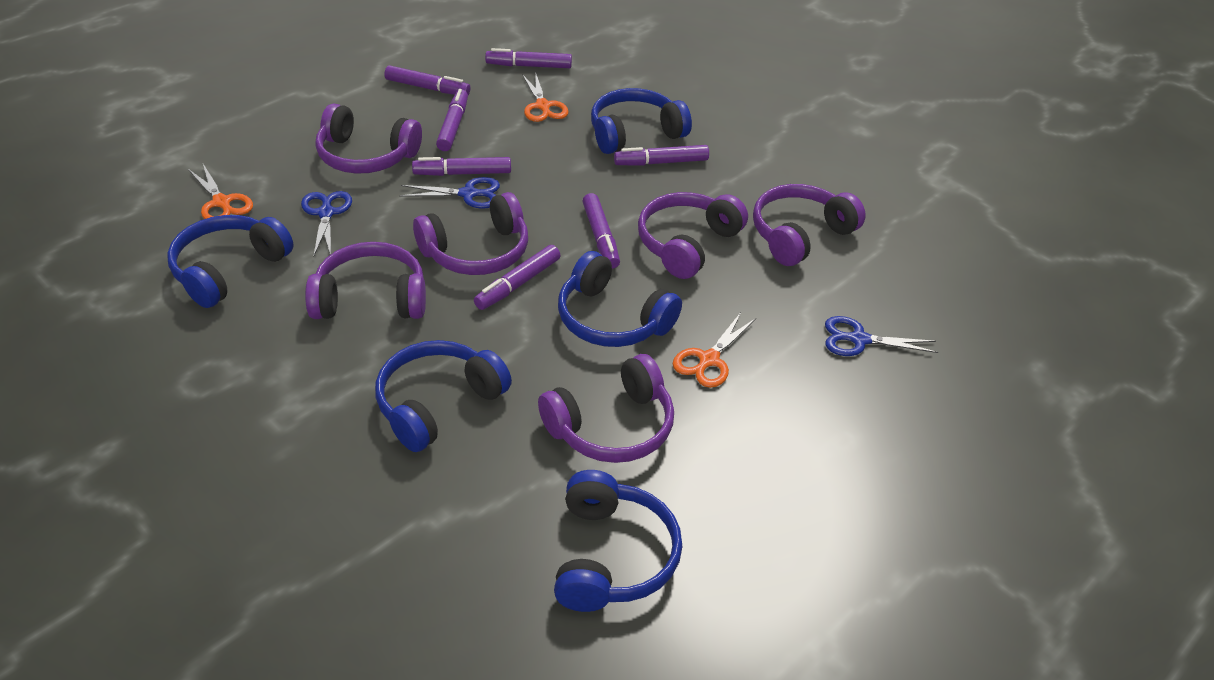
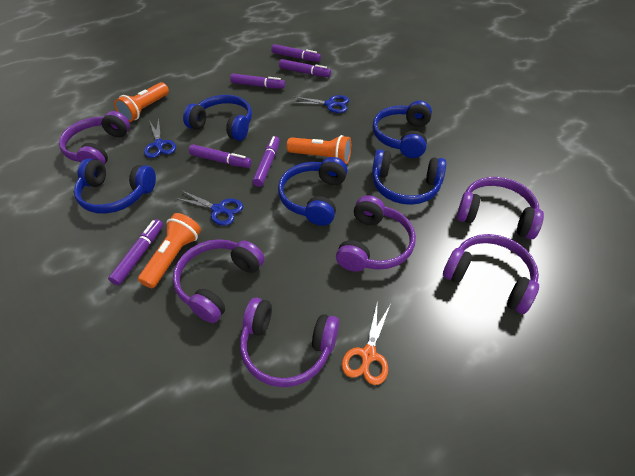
orange flashlight: 0 -> 3
orange scissors: 3 -> 1
purple marker: 7 -> 6

